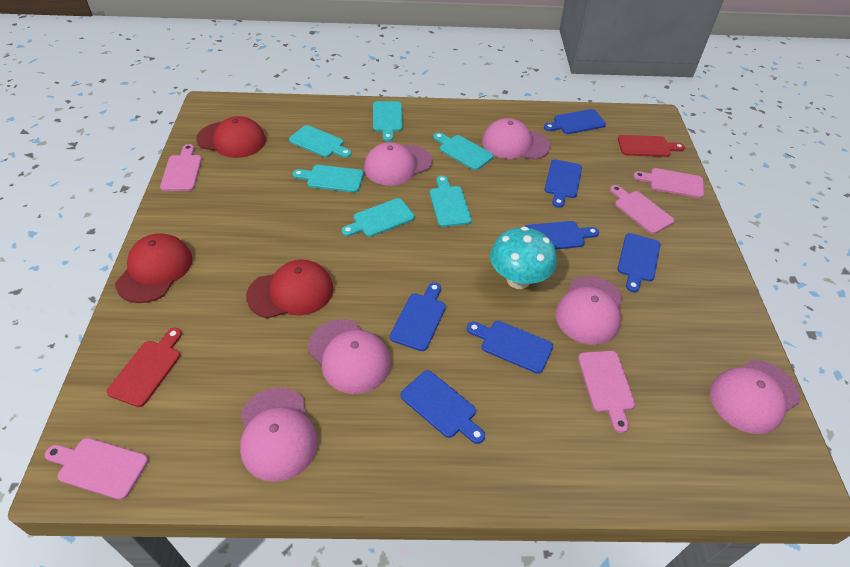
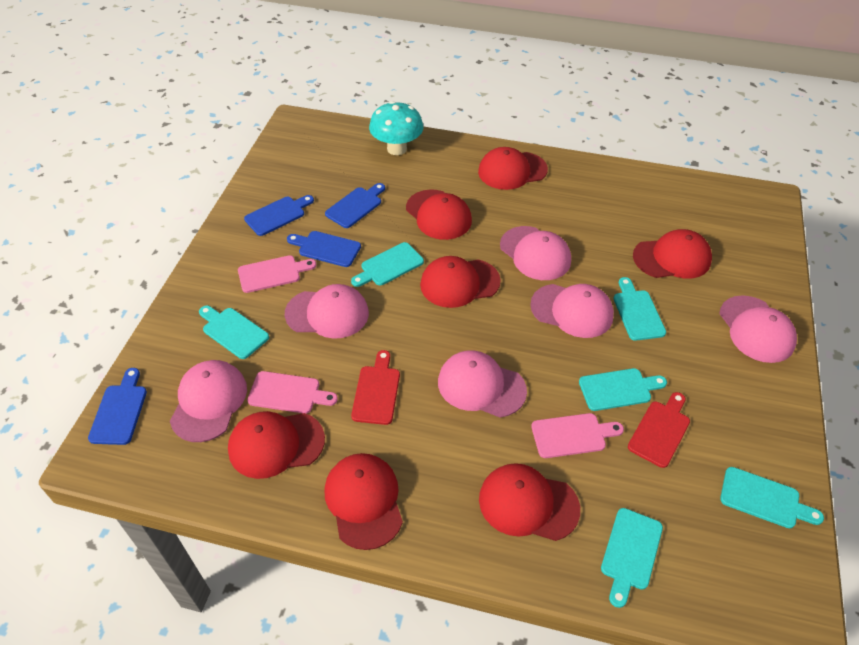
blue cutting board: 7 -> 4
pink cutting board: 5 -> 3
red cap: 3 -> 7

